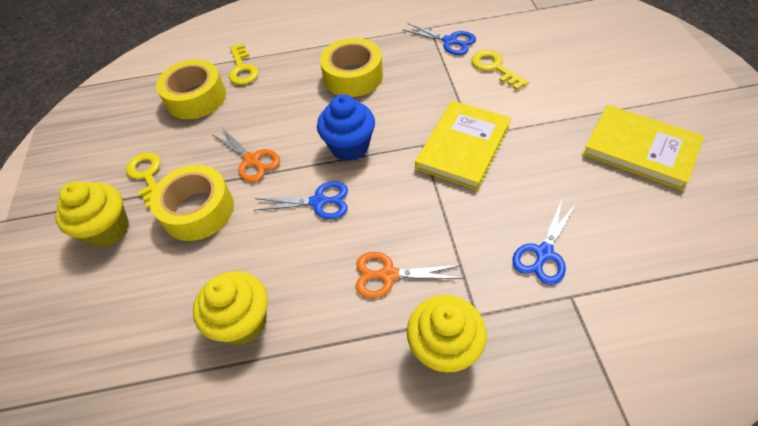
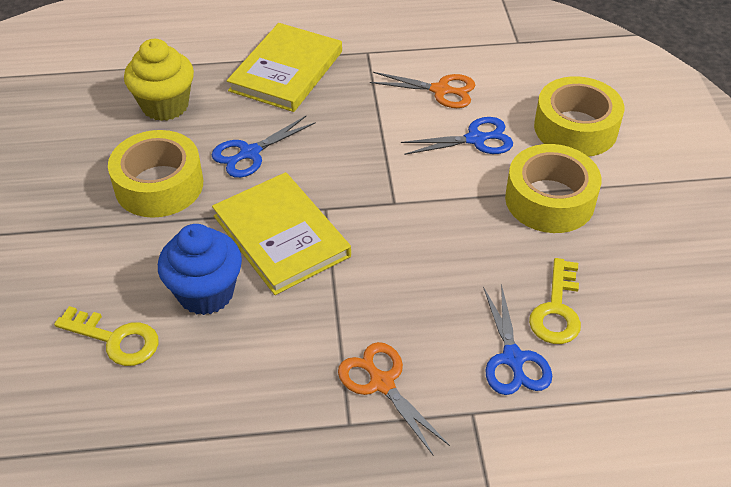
yellow cupcake: 3 -> 1
yellow key: 3 -> 2

